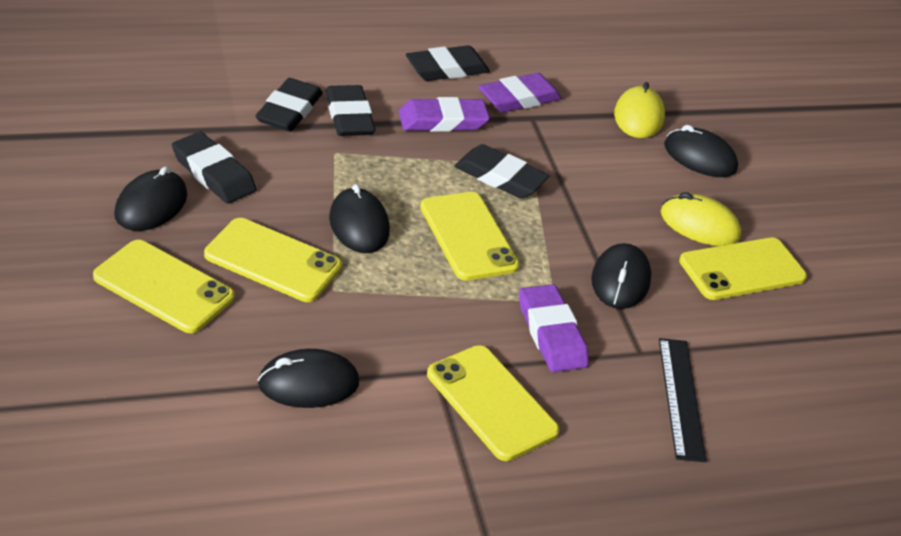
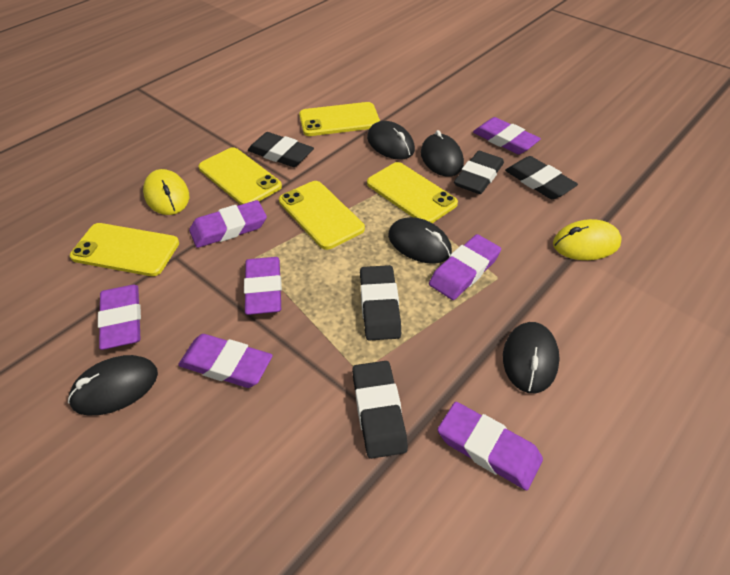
black ruler: 1 -> 0
purple eraser: 3 -> 7

